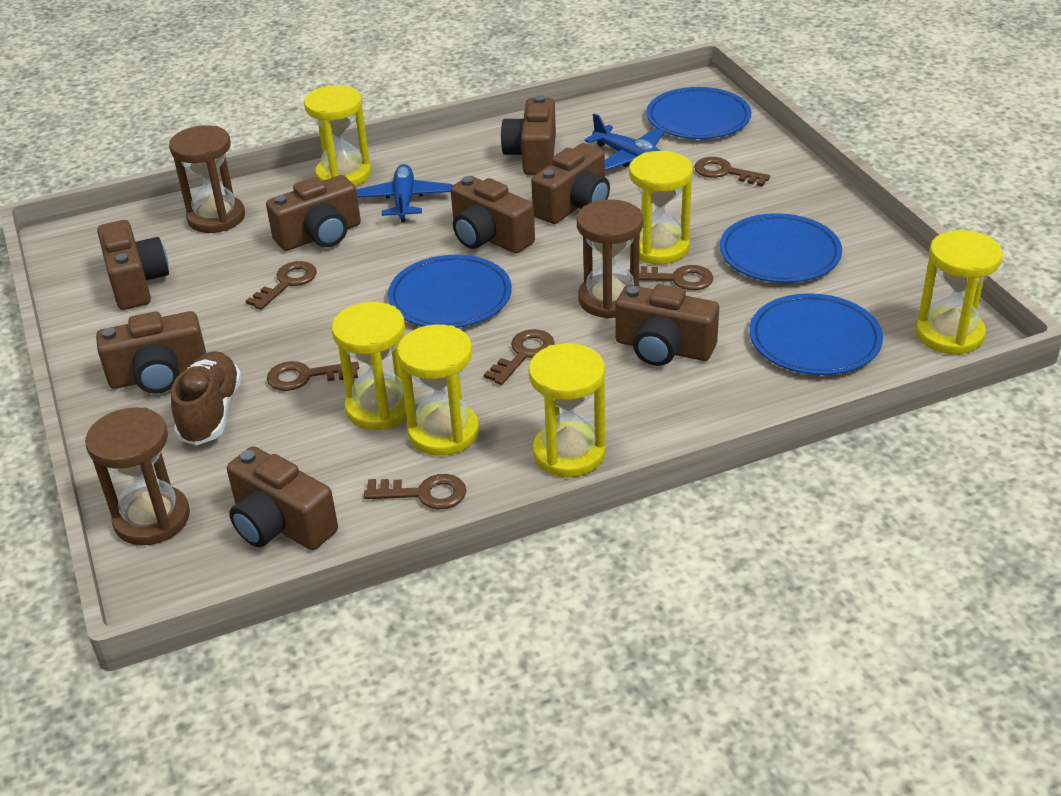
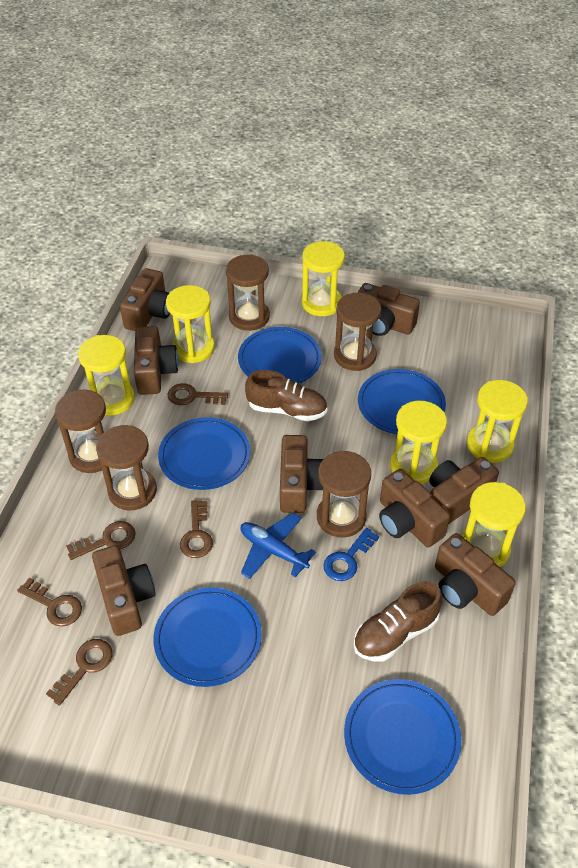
blue key: 0 -> 1
blue plane: 2 -> 1
blue plate: 4 -> 5
brown hourglass: 3 -> 5
brown key: 6 -> 5
brown shoe: 1 -> 2

